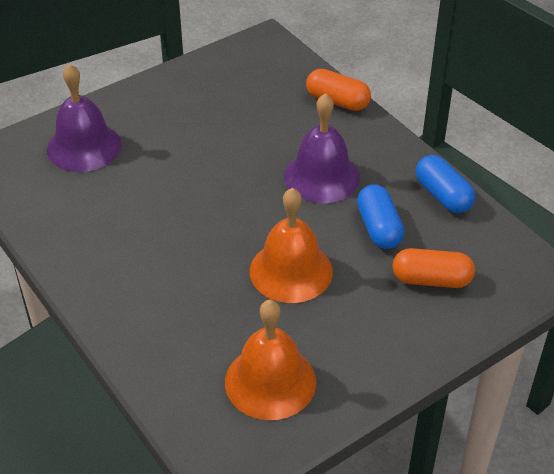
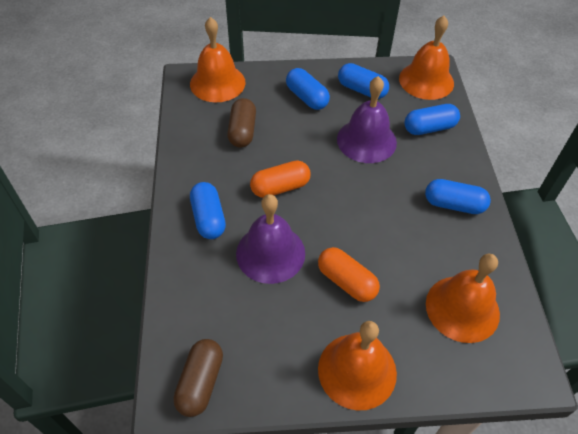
blue capsule: 2 -> 5
brown capsule: 0 -> 2
orange bell: 2 -> 4

